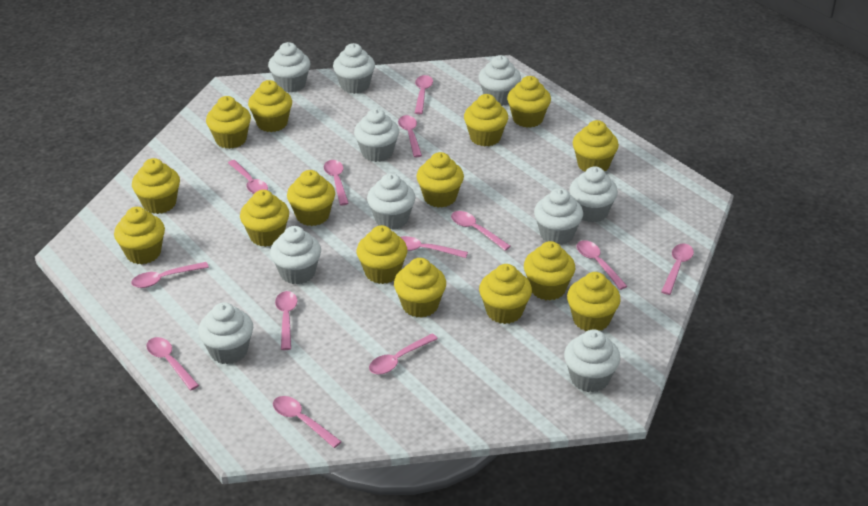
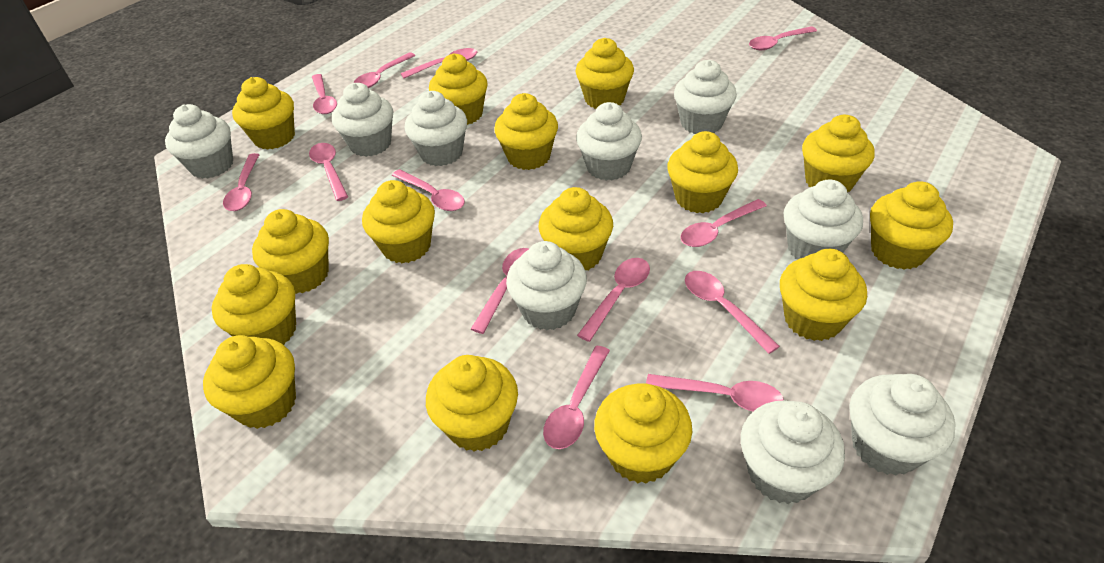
white cupcake: 10 -> 9

